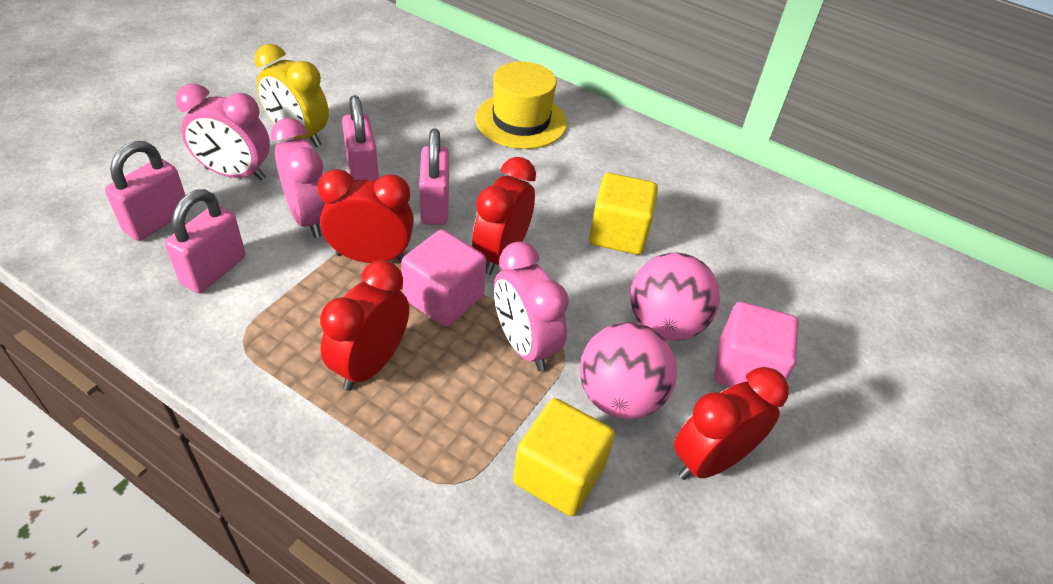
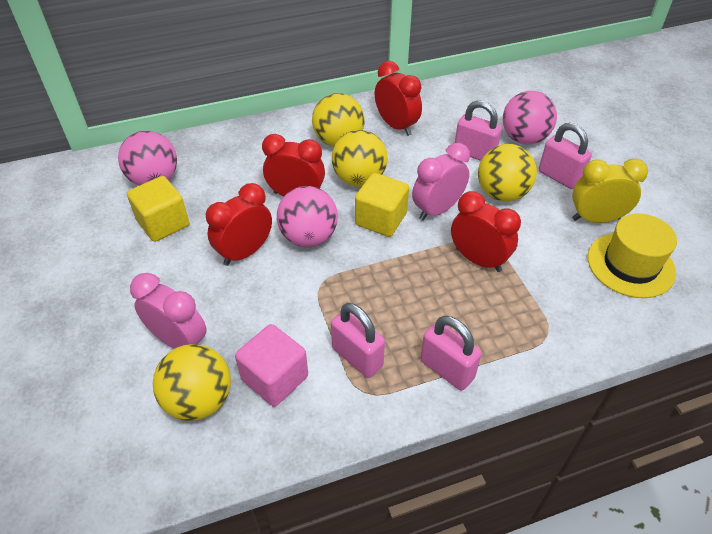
pink ball: 2 -> 3
pink clock: 3 -> 2
pink cube: 2 -> 1
yellow ball: 0 -> 4

